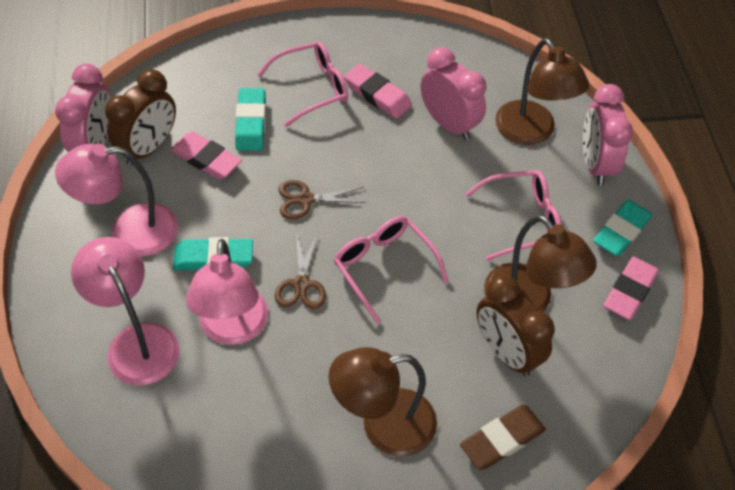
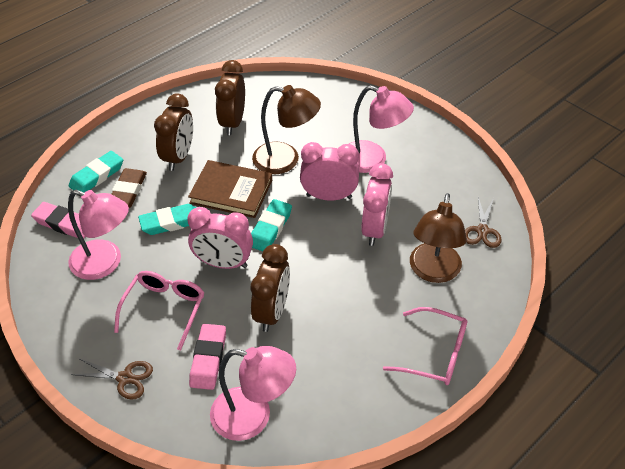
brown book: 0 -> 1
brown clock: 2 -> 3
brown lamp: 3 -> 2
pink eraser: 3 -> 2
pink glasses: 3 -> 2

